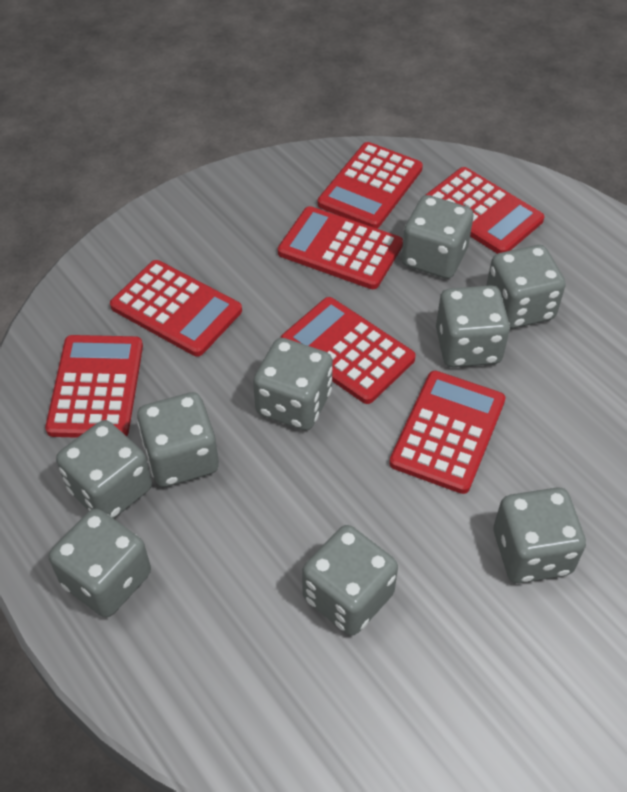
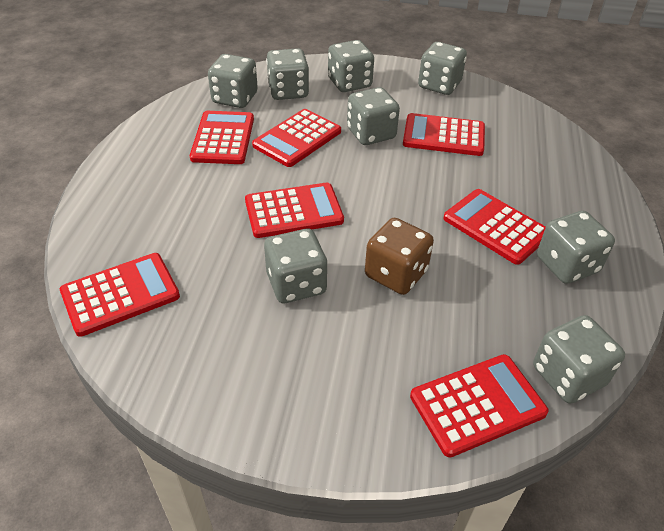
brown dice: 0 -> 1
grey dice: 9 -> 8

